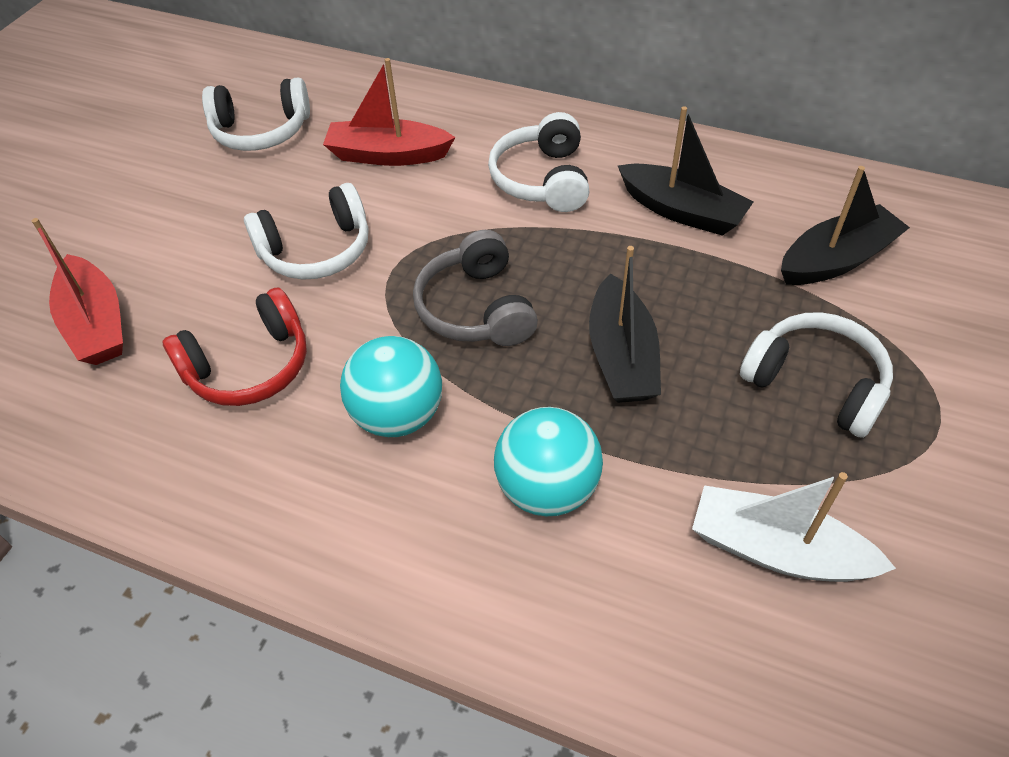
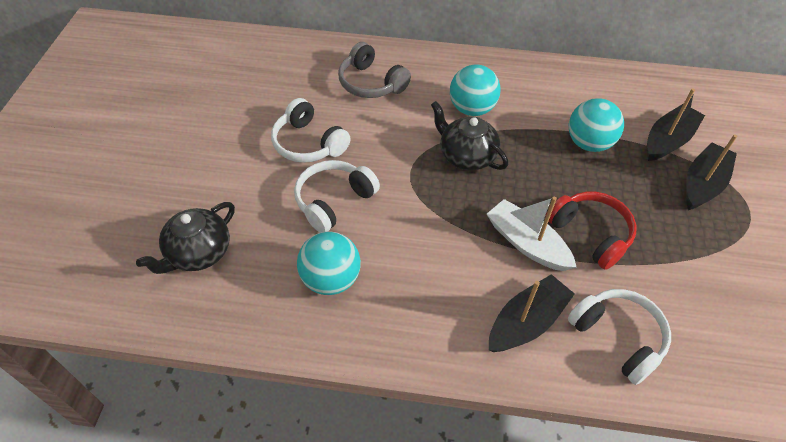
black teapot: 0 -> 2
red boat: 2 -> 0
turquoise ball: 2 -> 3
white headphones: 4 -> 3

